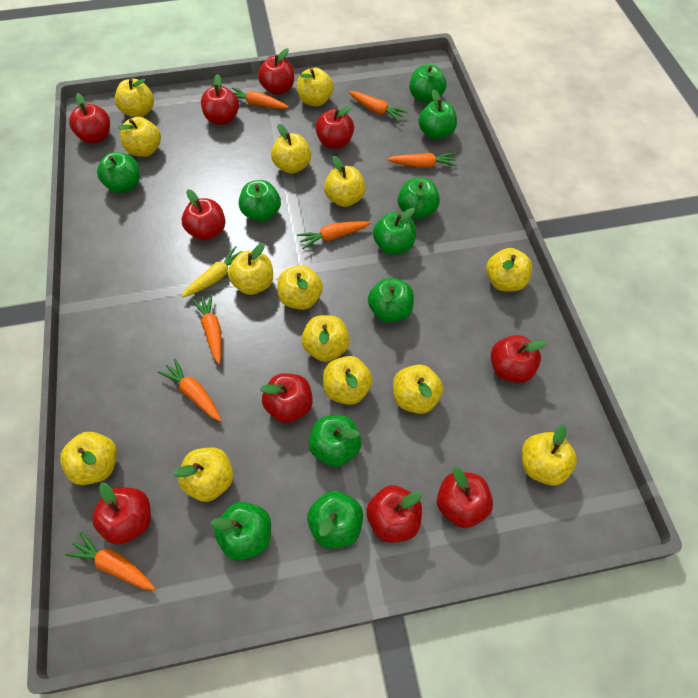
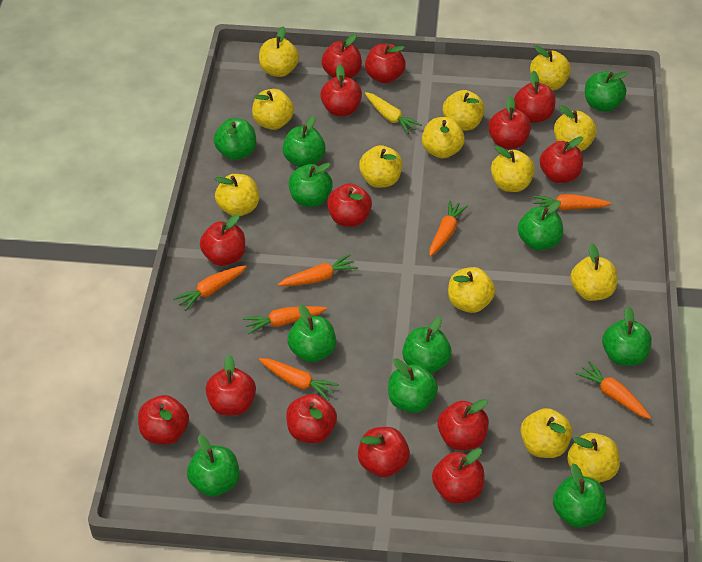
green apple: 10 -> 11
red apple: 10 -> 14
yellow apple: 14 -> 13

